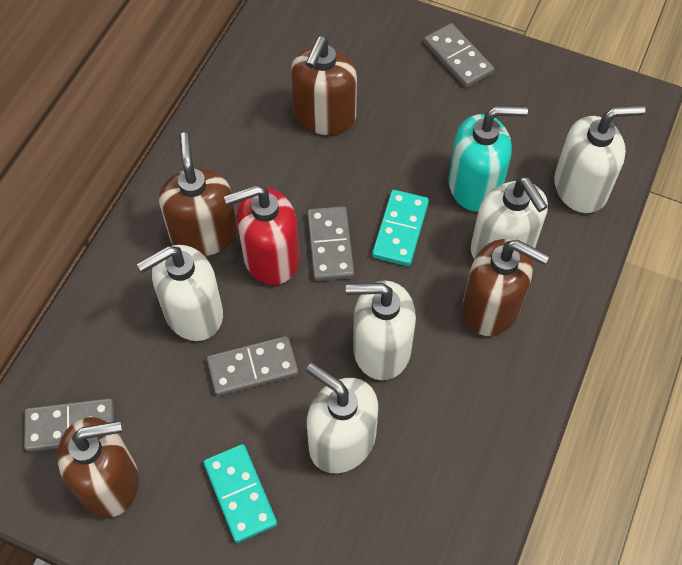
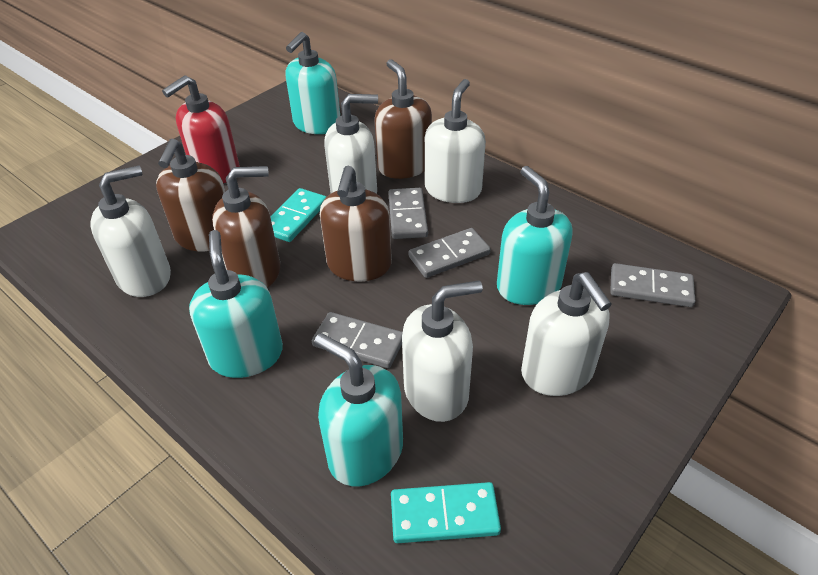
turquoise soap dispenser: 1 -> 4

